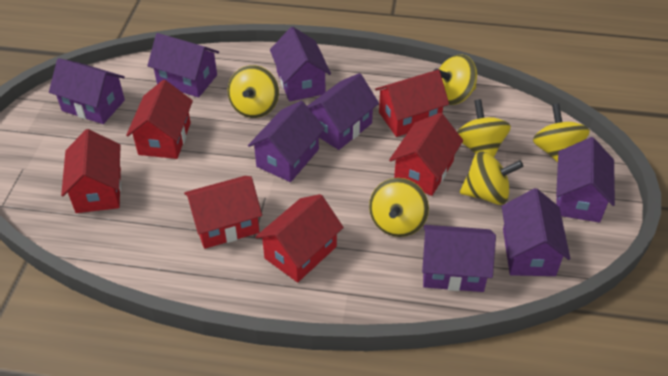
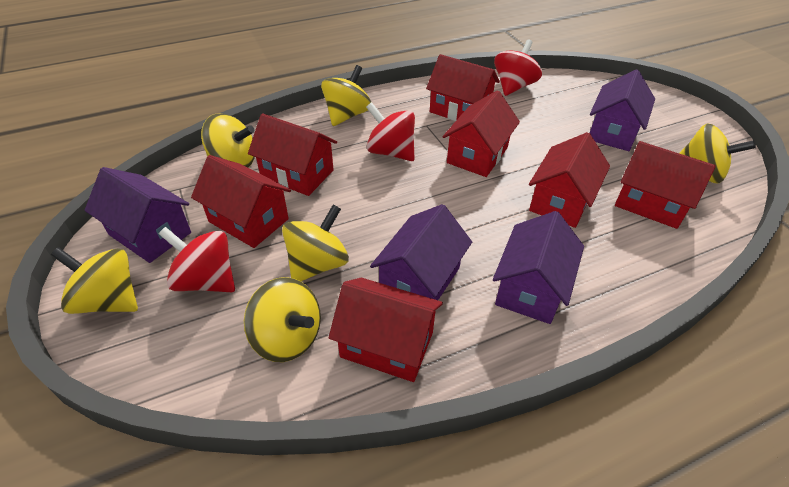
purple house: 8 -> 4
red house: 6 -> 7
red spinning top: 0 -> 3

